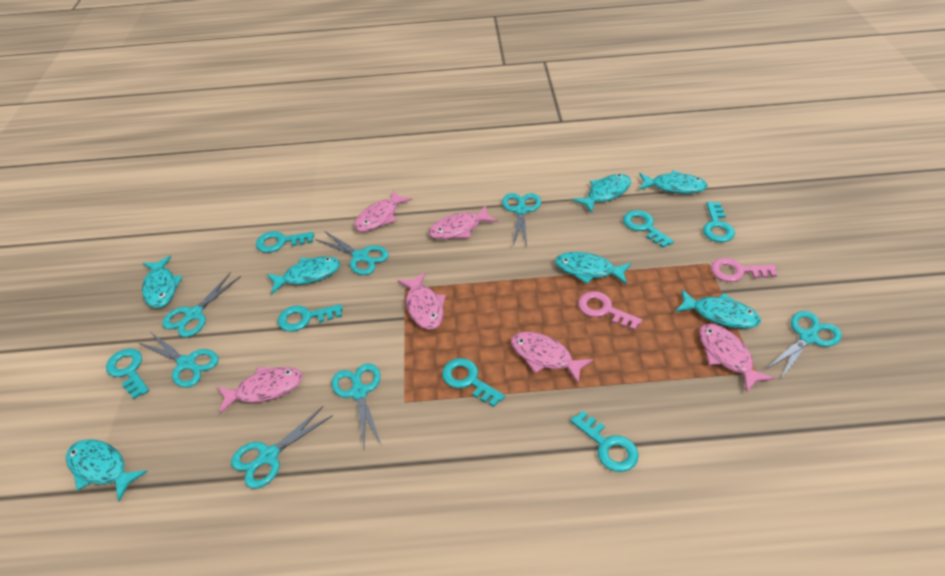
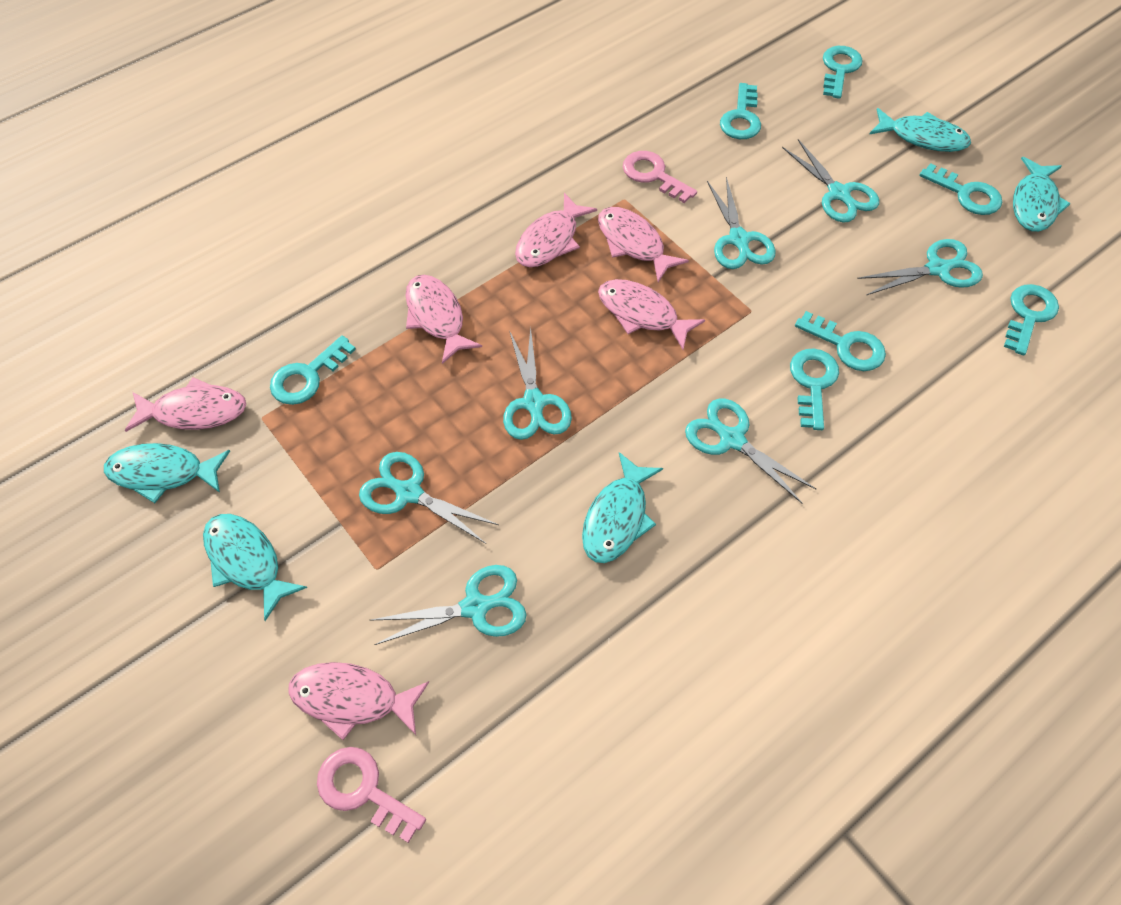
turquoise fish: 7 -> 5

